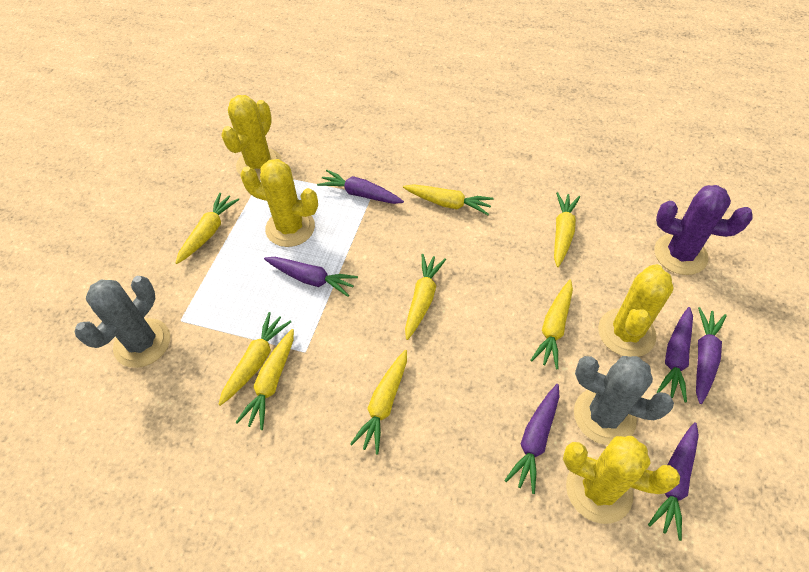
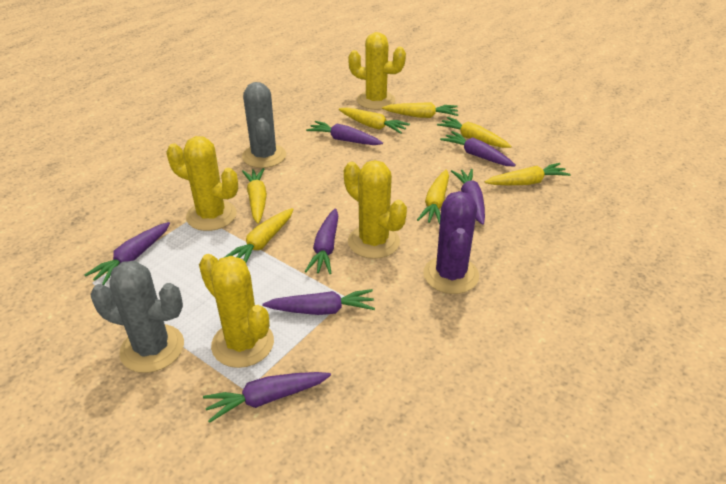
purple carrot: 6 -> 7
yellow carrot: 8 -> 7

